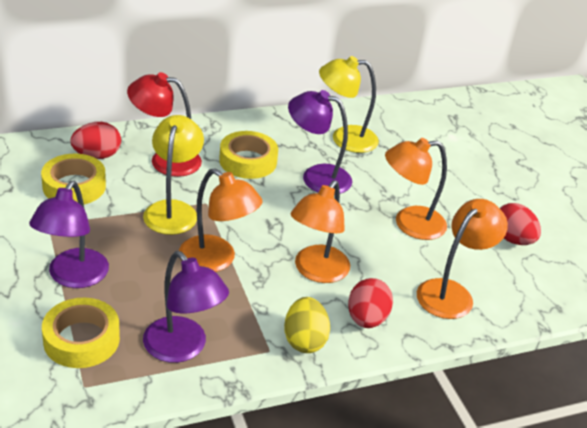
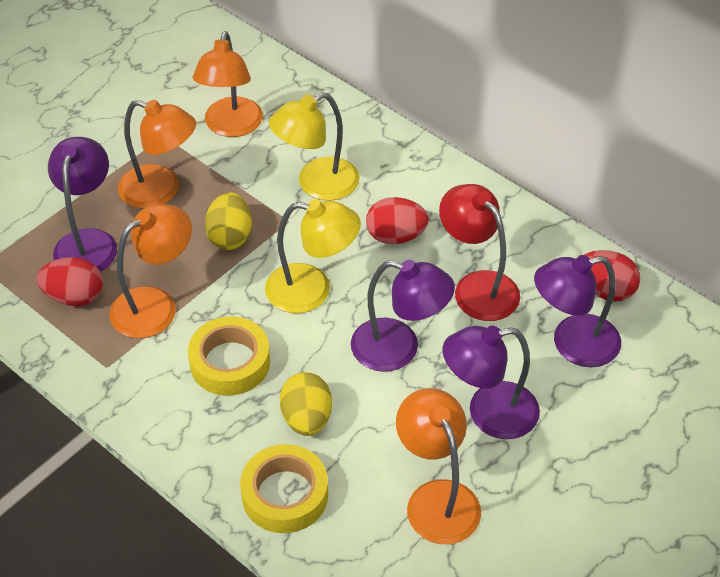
purple lamp: 3 -> 4
yellow egg: 1 -> 2
yellow tape: 3 -> 2

